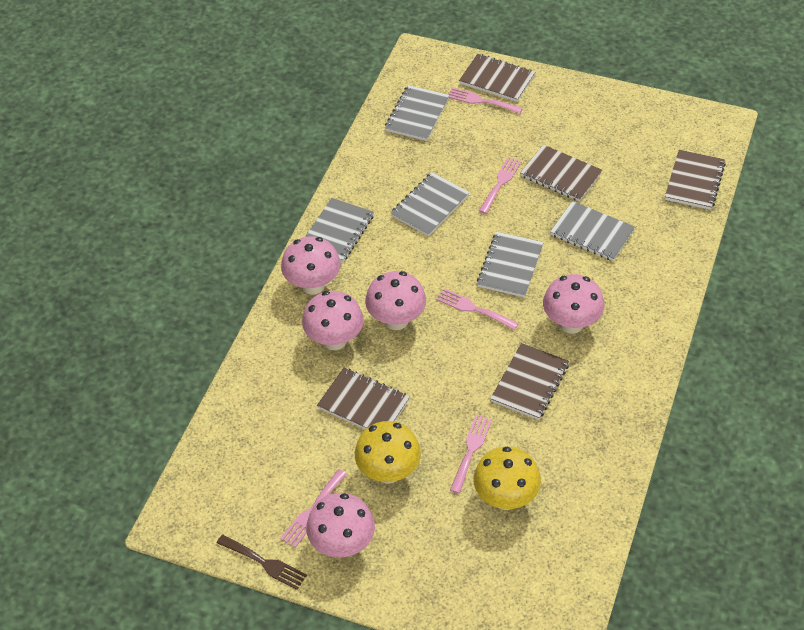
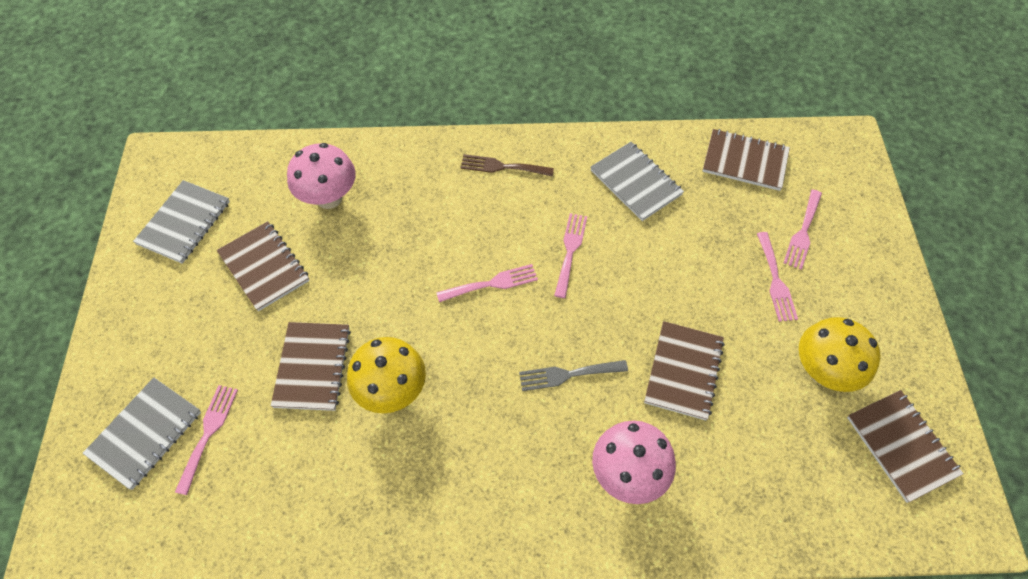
grey fork: 0 -> 1
grey notebook: 5 -> 3
pink mushroom: 5 -> 2

